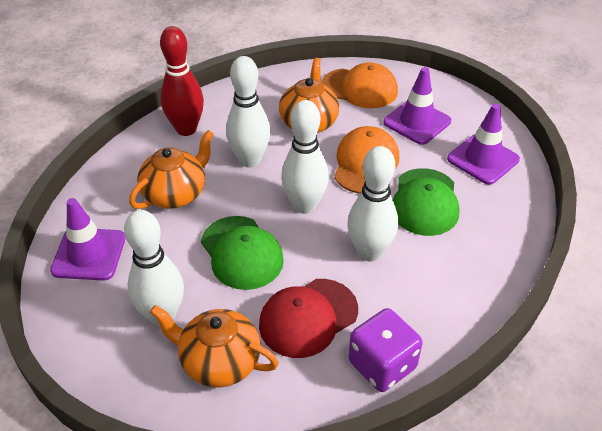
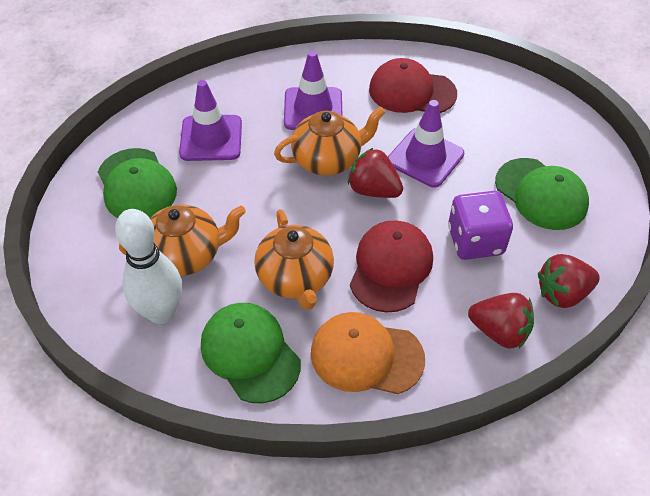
green cap: 2 -> 3
orange cap: 2 -> 1
red bowling pin: 1 -> 0
red cap: 1 -> 2
red strawberry: 0 -> 3
white bowling pin: 4 -> 1

